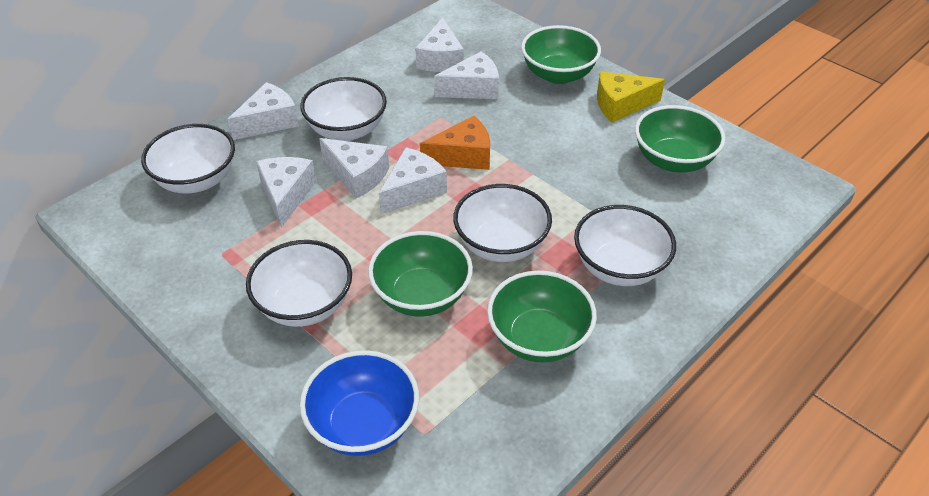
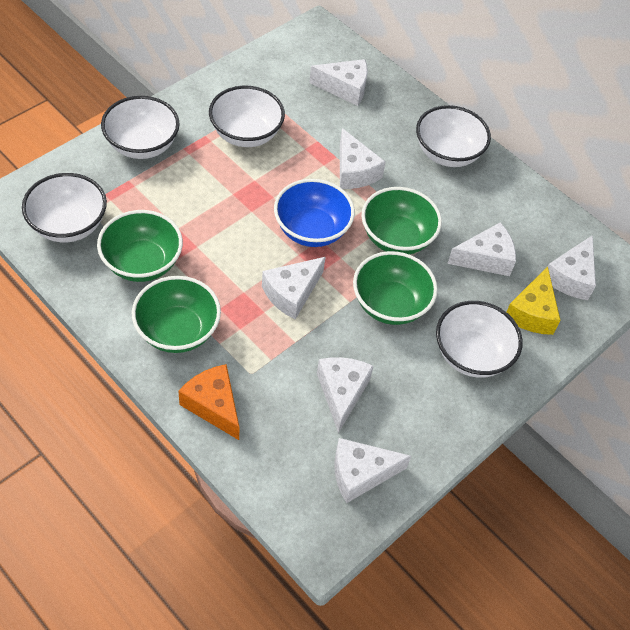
white cheese: 6 -> 7

